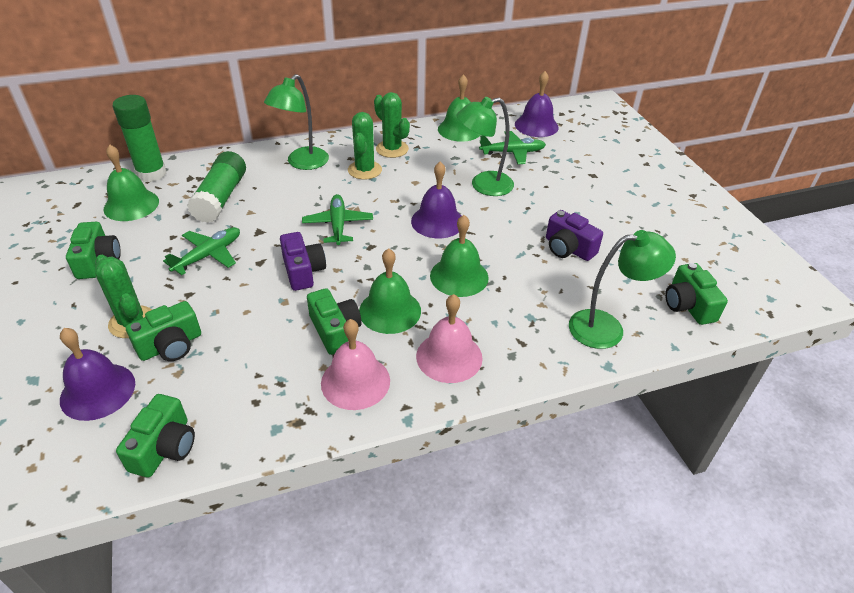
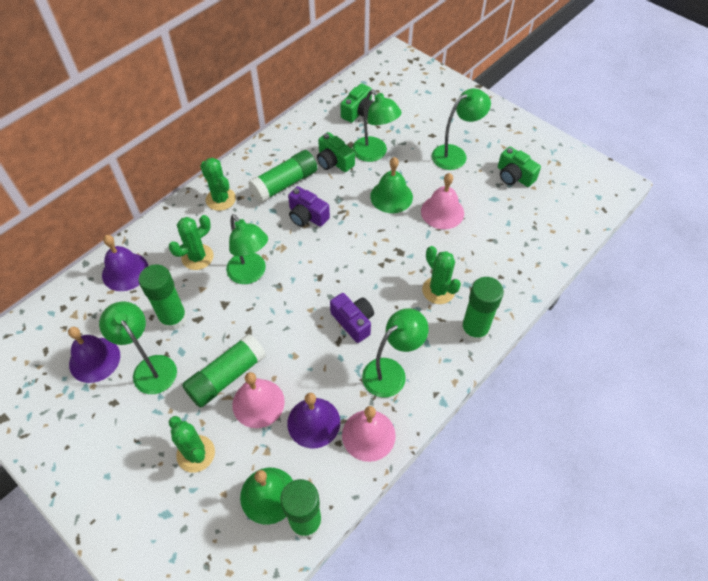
green bell: 4 -> 2
green cactus: 3 -> 4
green camera: 5 -> 3
green glue stick: 2 -> 5
green lamp: 3 -> 5
green plane: 3 -> 0
pink bell: 2 -> 3

